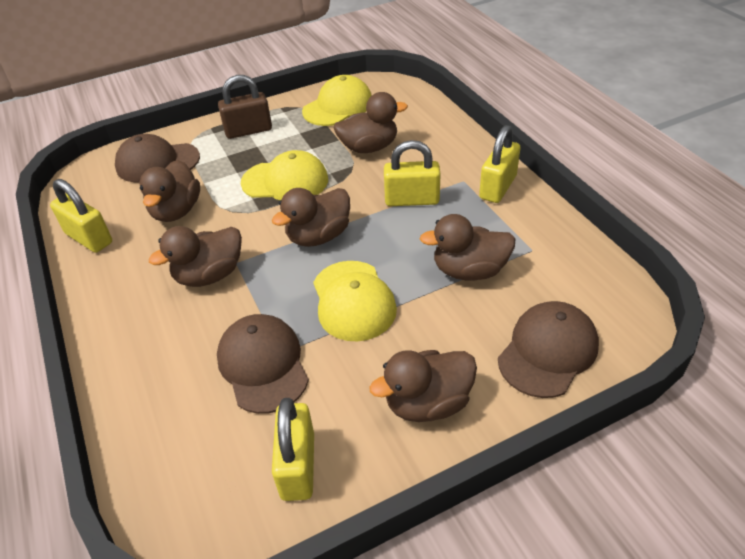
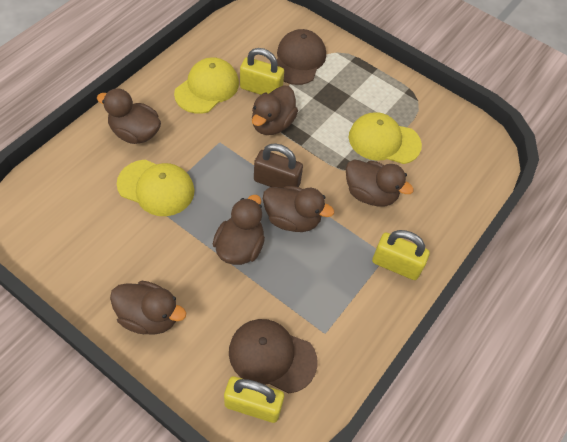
brown cap: 3 -> 2
yellow padlock: 4 -> 3

